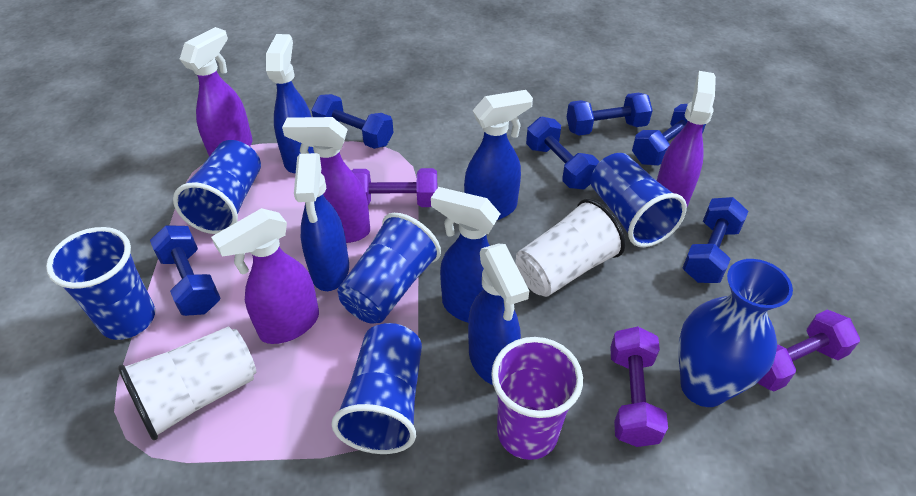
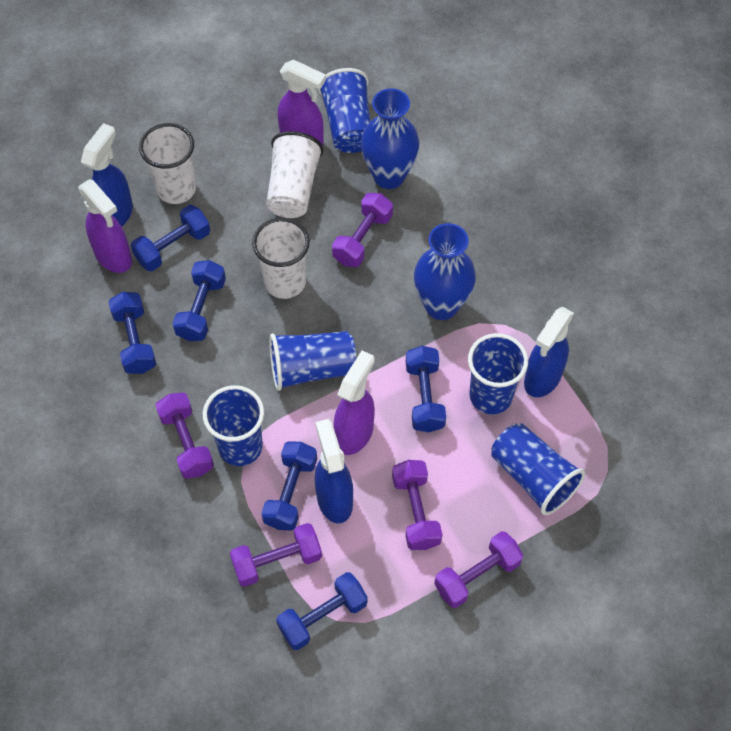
blue spray bottle: 5 -> 3
blue vase: 1 -> 2
purple cup: 1 -> 0
purple dumbbell: 3 -> 5
purple spray bottle: 4 -> 3
white cup: 2 -> 3

